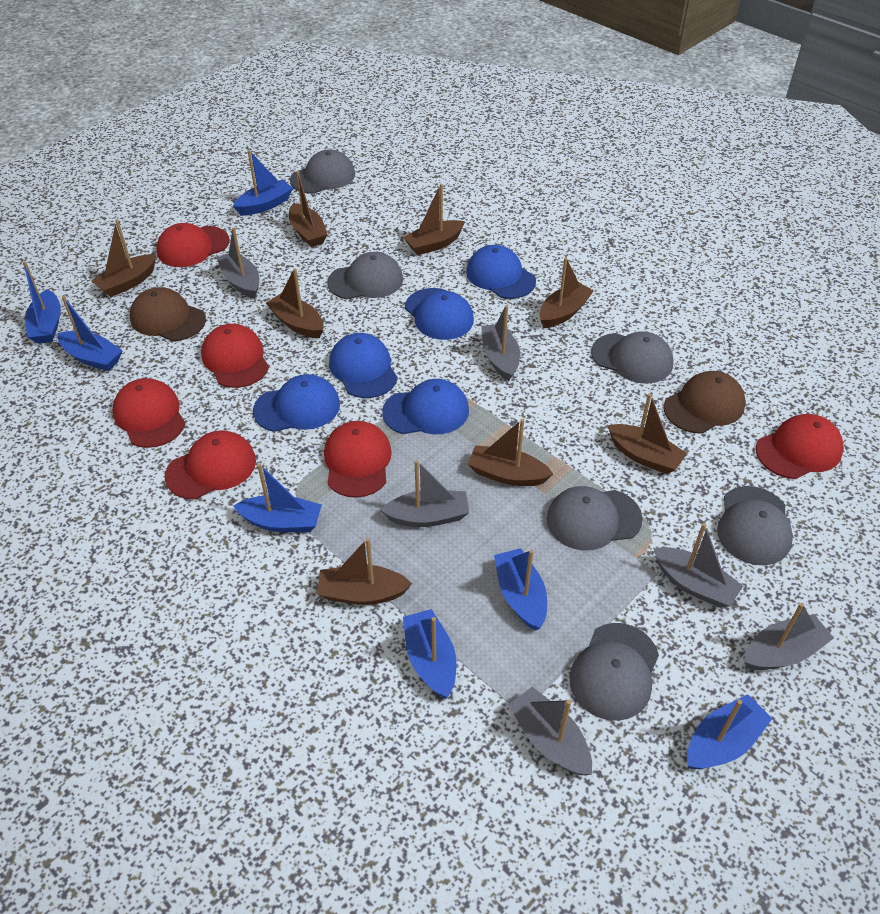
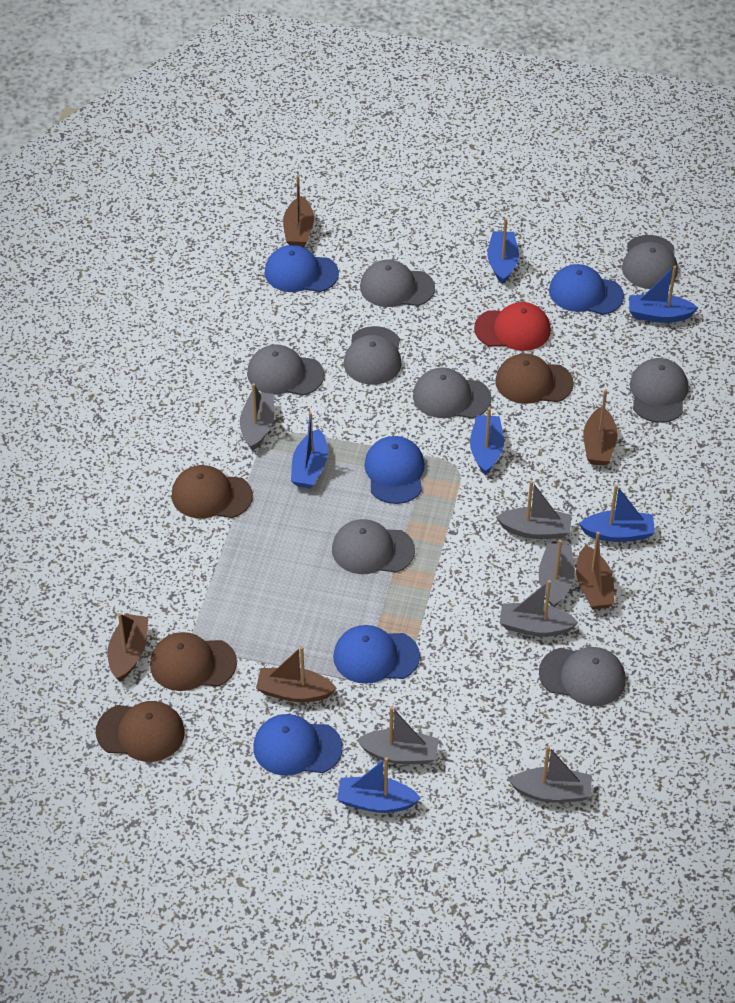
blue boat: 7 -> 6
brown boat: 8 -> 5
brown cap: 2 -> 4
grey cap: 6 -> 8
red cap: 6 -> 1

